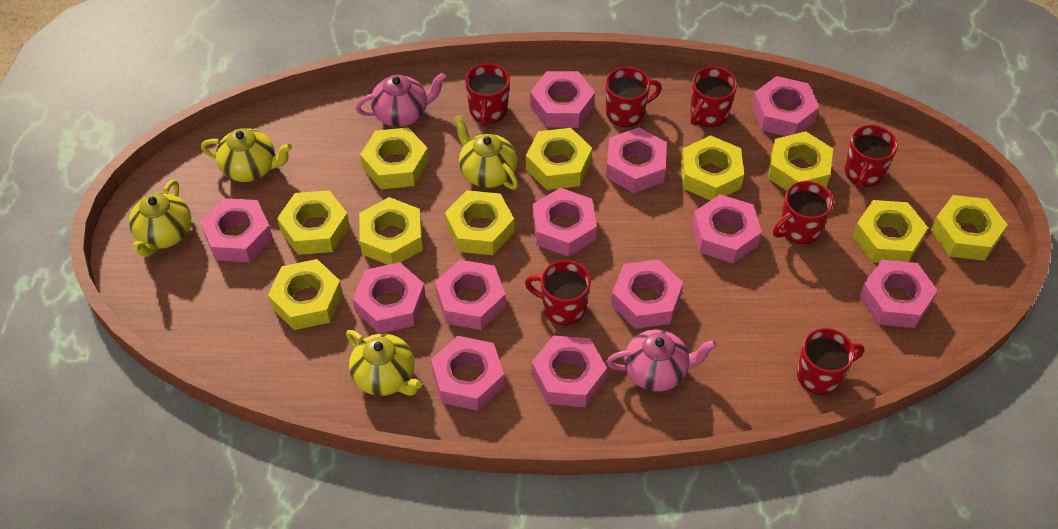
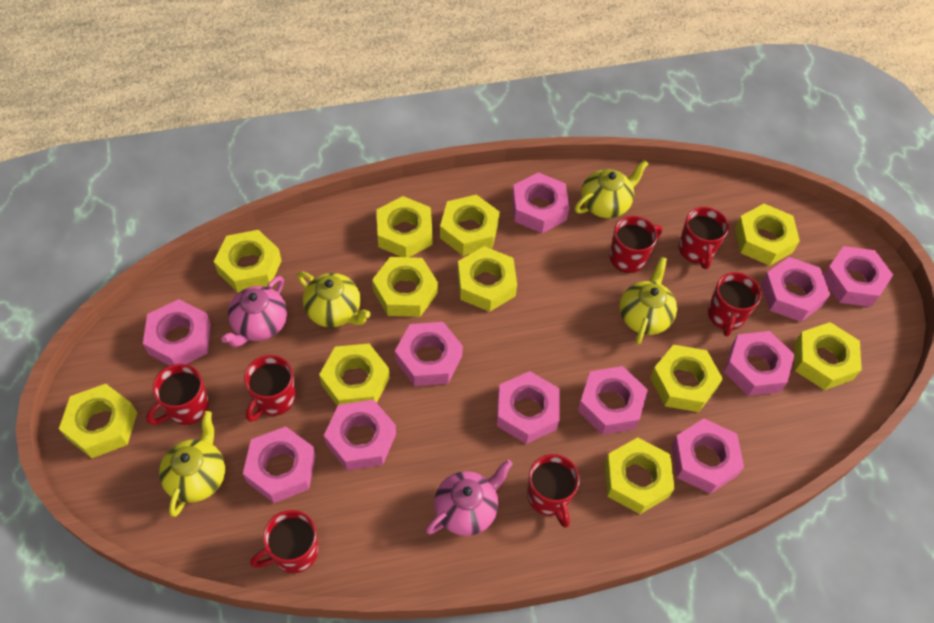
pink nut: 12 -> 11
yellow nut: 10 -> 11

